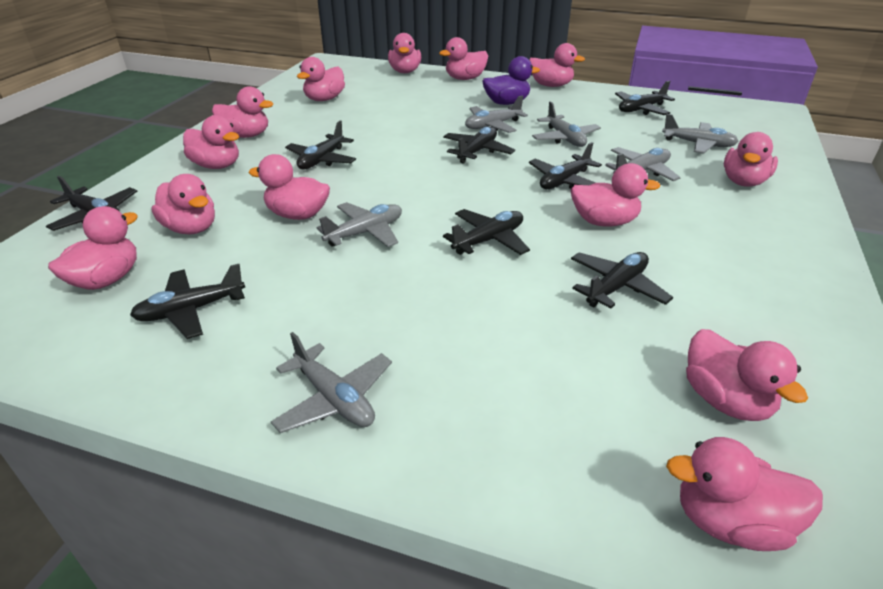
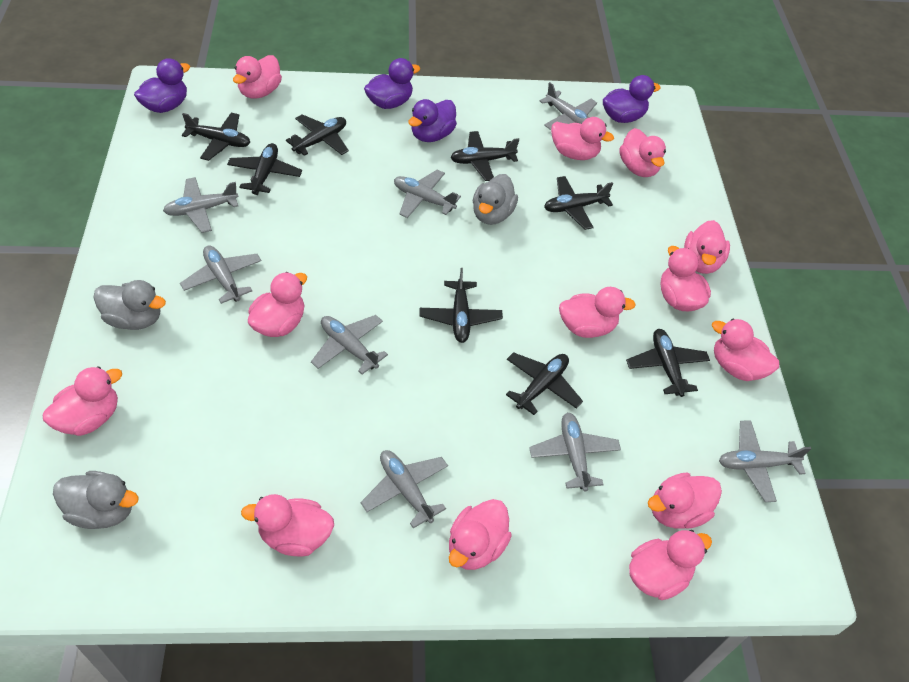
grey duck: 0 -> 3
grey plane: 6 -> 8
purple duck: 1 -> 4

